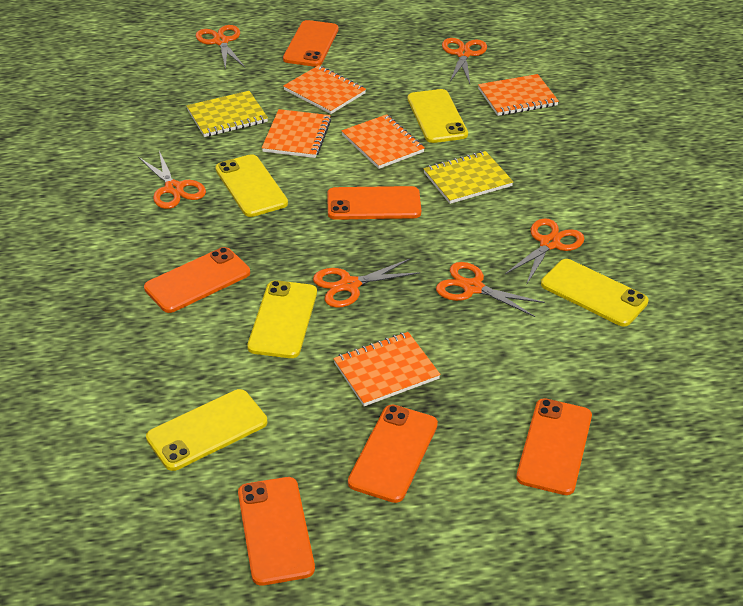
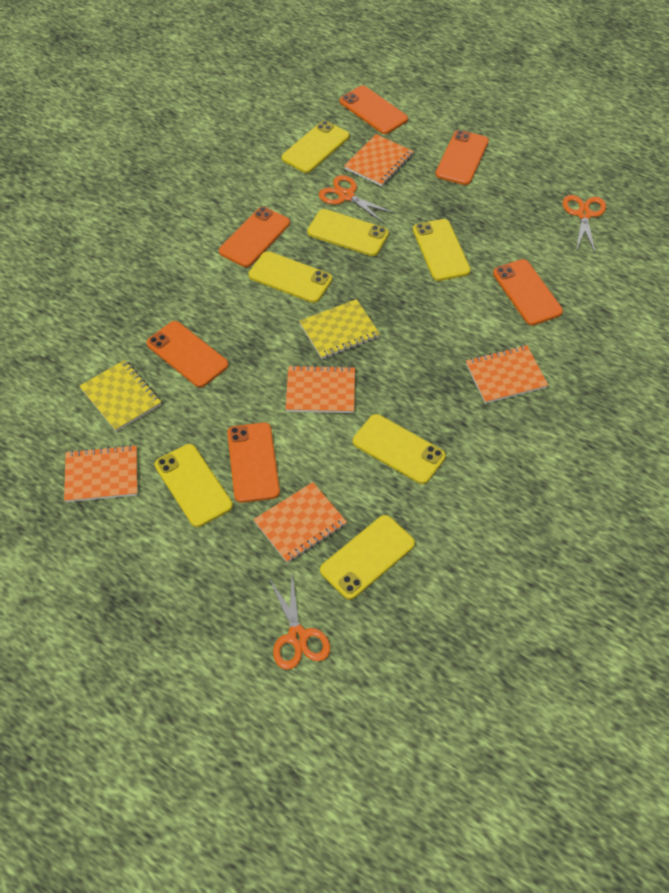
orange scissors: 6 -> 3
yellow phone: 5 -> 7

